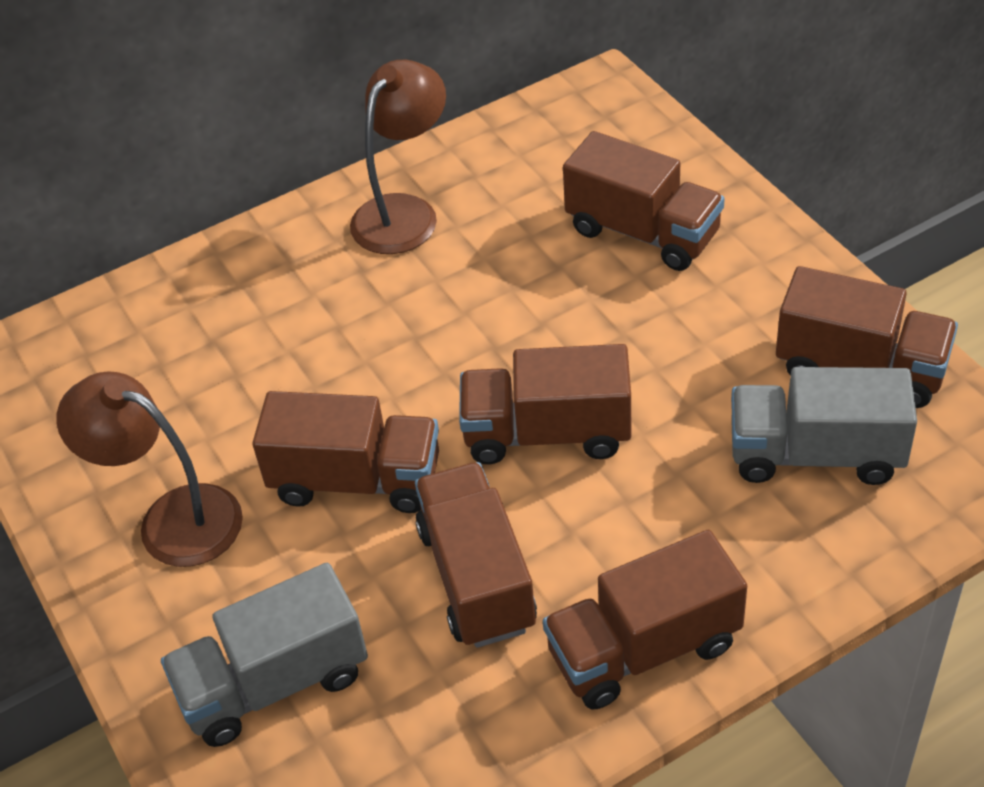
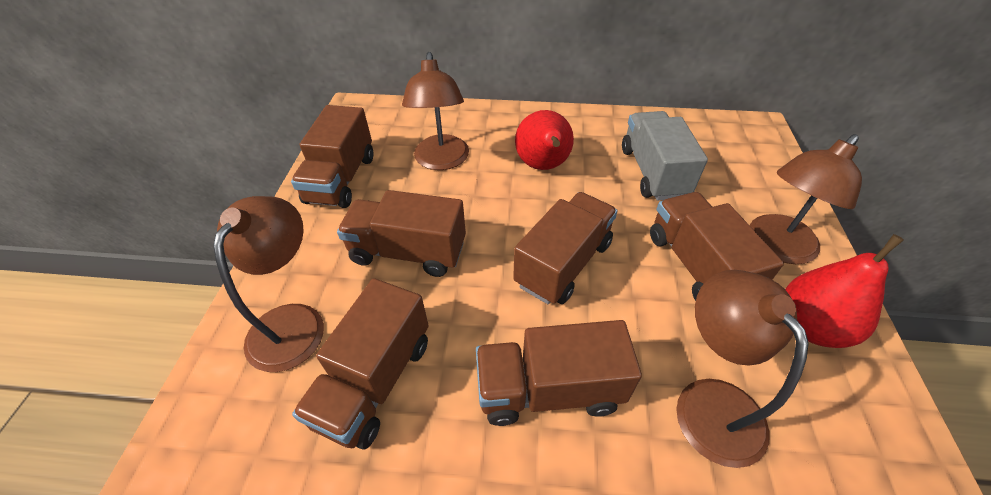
brown lamp: 2 -> 4
grey truck: 2 -> 1
red pear: 0 -> 2

